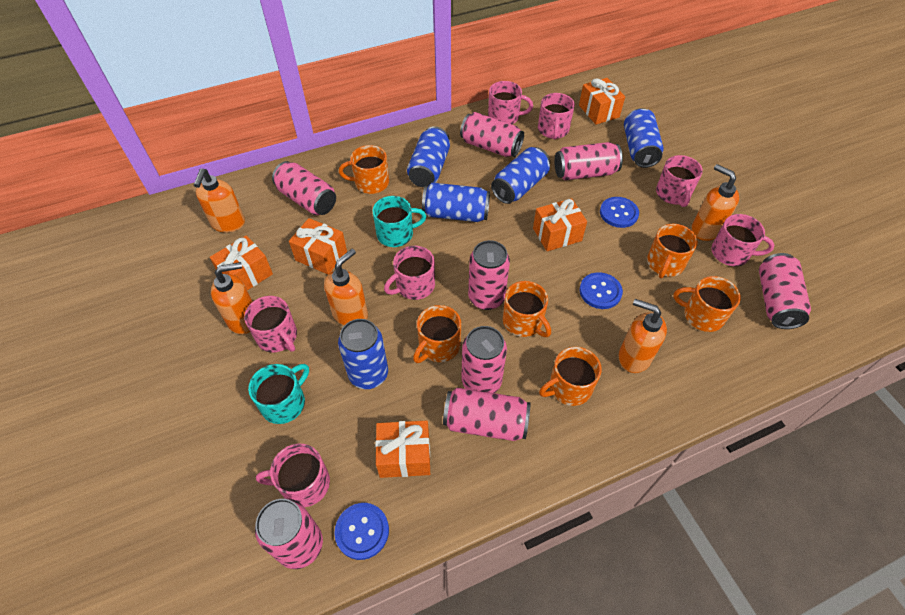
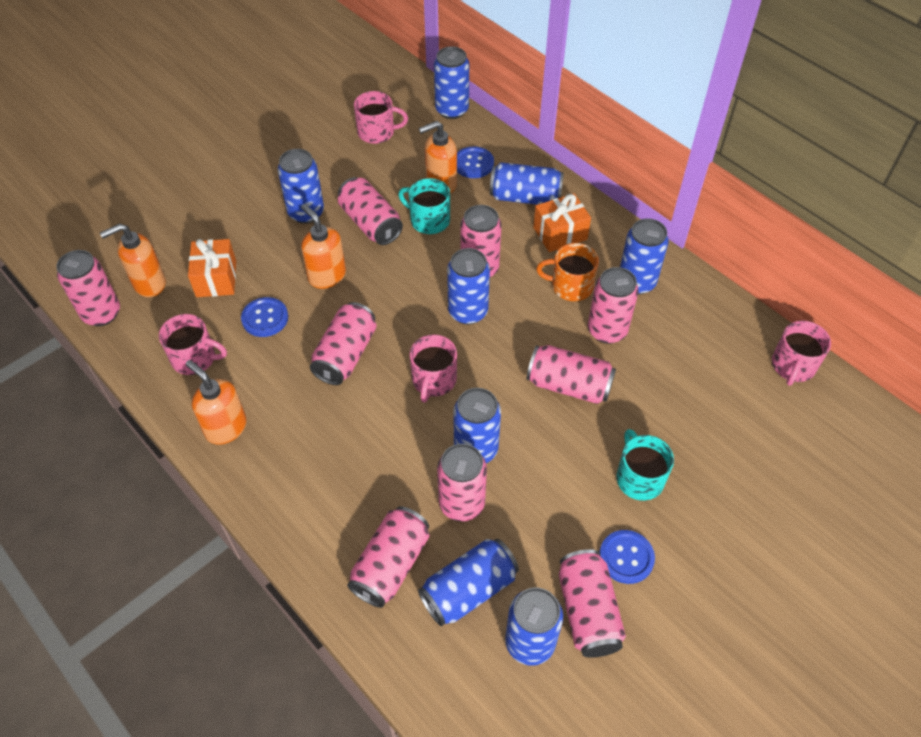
blue can: 5 -> 8
orange gift: 5 -> 2
orange mug: 6 -> 1
orange soap dispenser: 5 -> 4
pink can: 8 -> 9
pink mug: 7 -> 4

